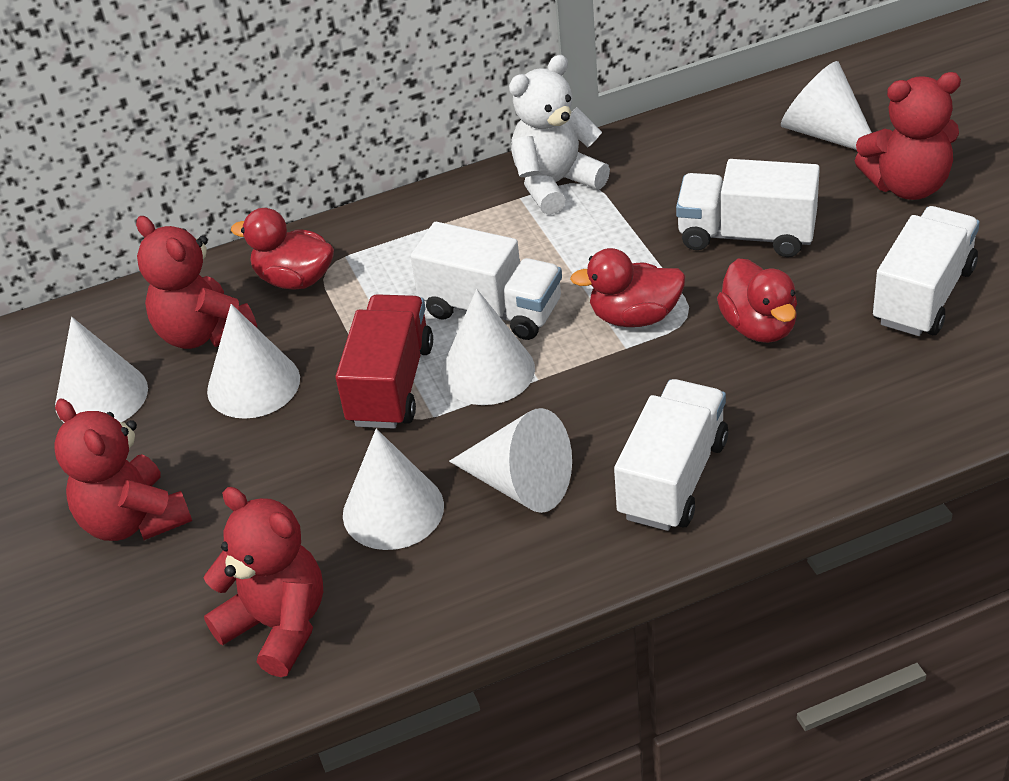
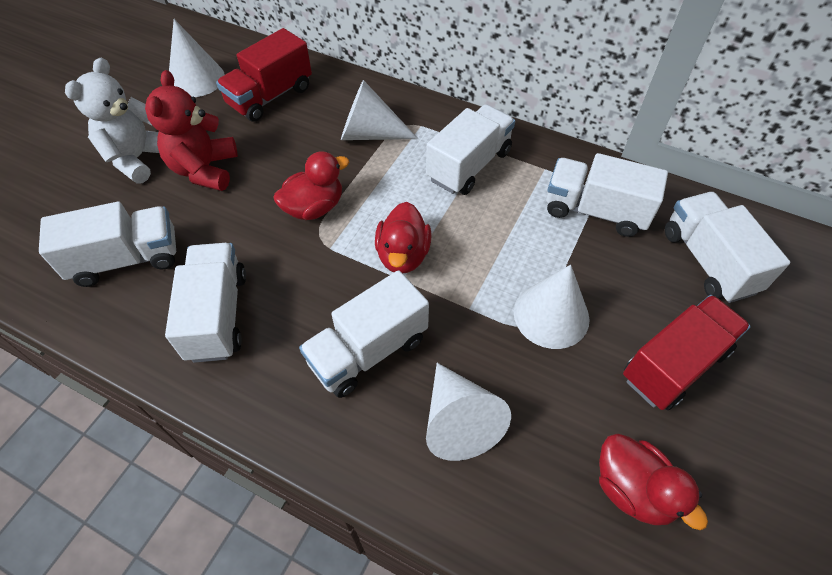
red teddy bear: 4 -> 1
red truck: 1 -> 2
white cone: 6 -> 4
white truck: 4 -> 6

